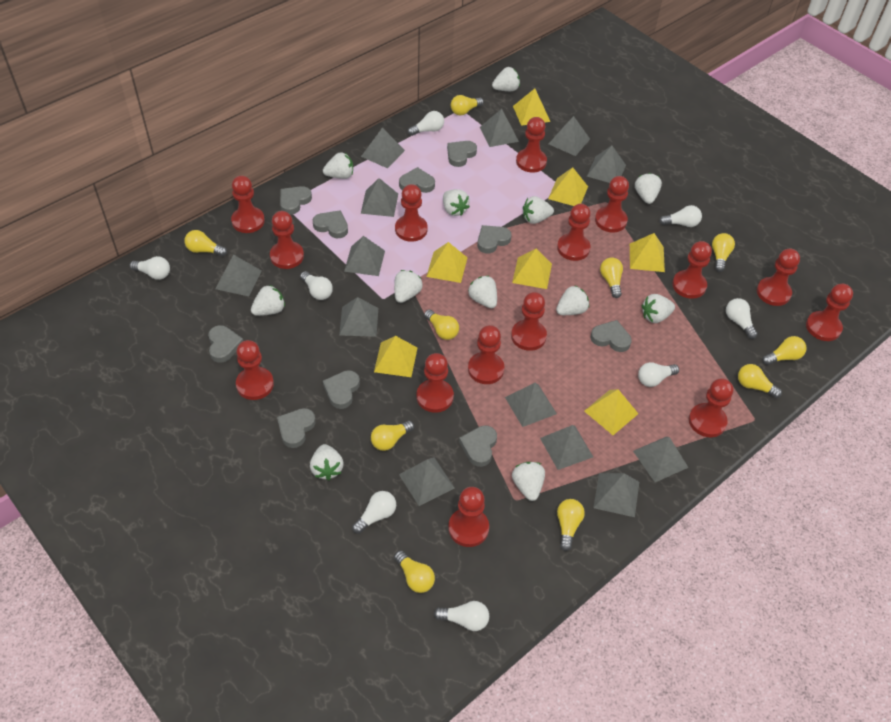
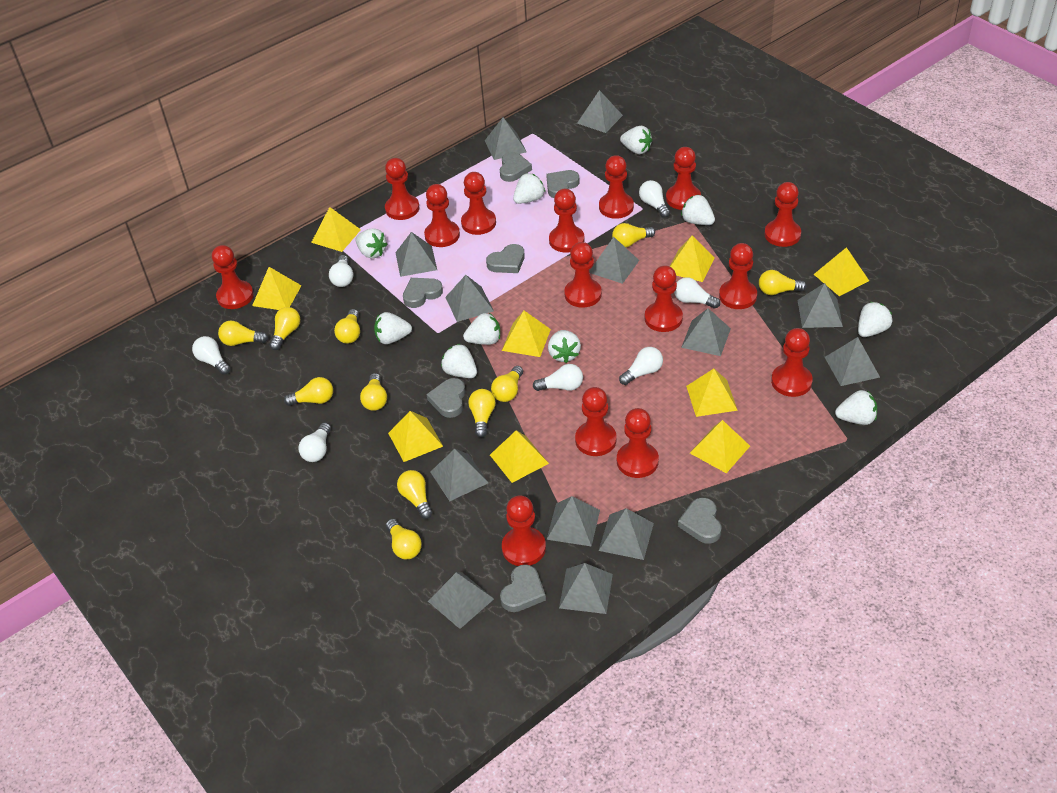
grey heart: 10 -> 7
white light bulb: 8 -> 7
white strawberry: 12 -> 10
yellow light bulb: 10 -> 11
yellow pyramid: 7 -> 9

